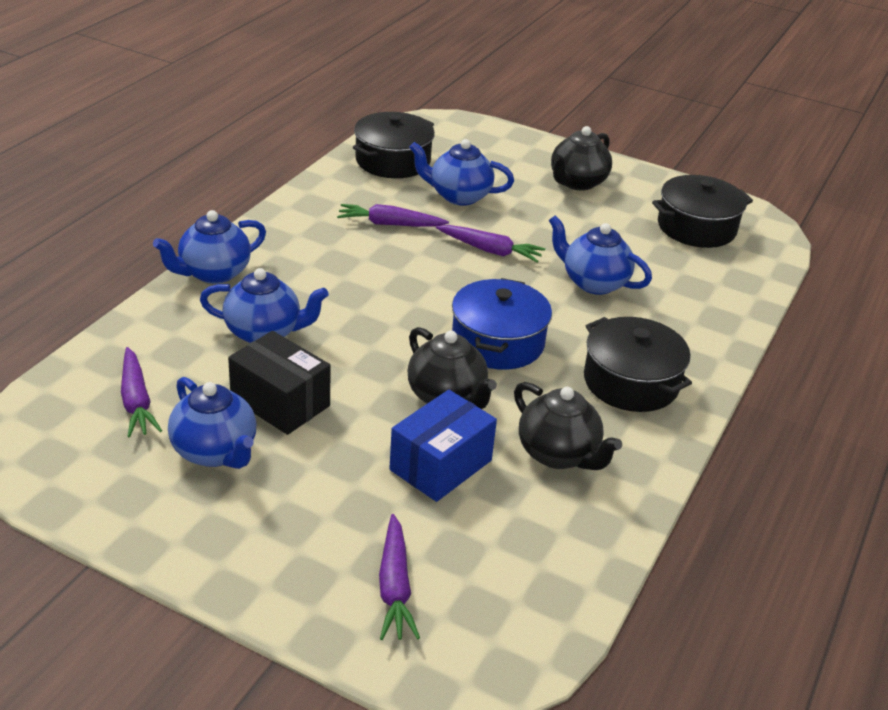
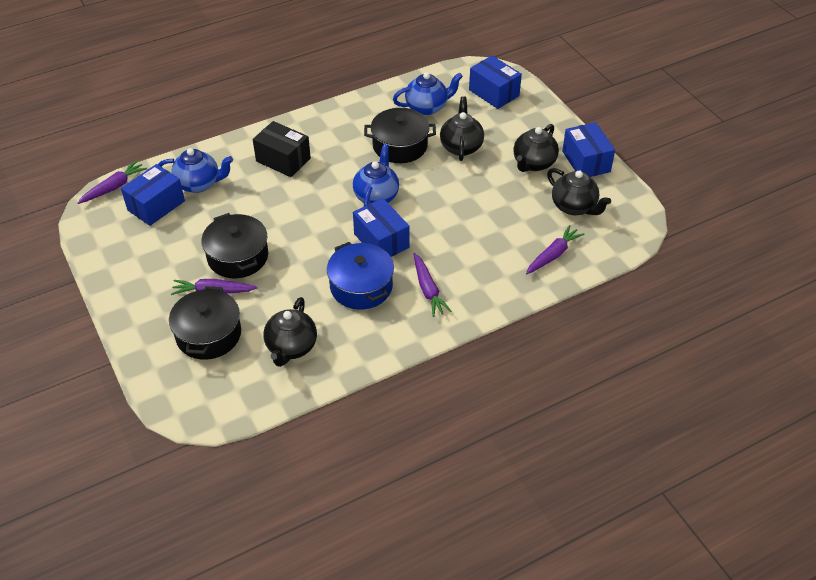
black teapot: 3 -> 4
blue box: 1 -> 4
blue teapot: 5 -> 3

